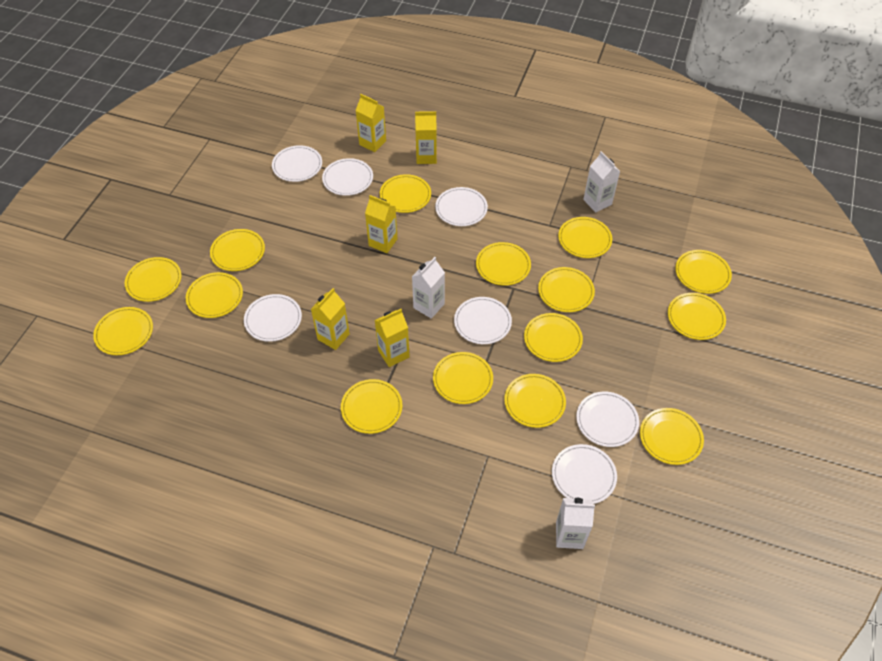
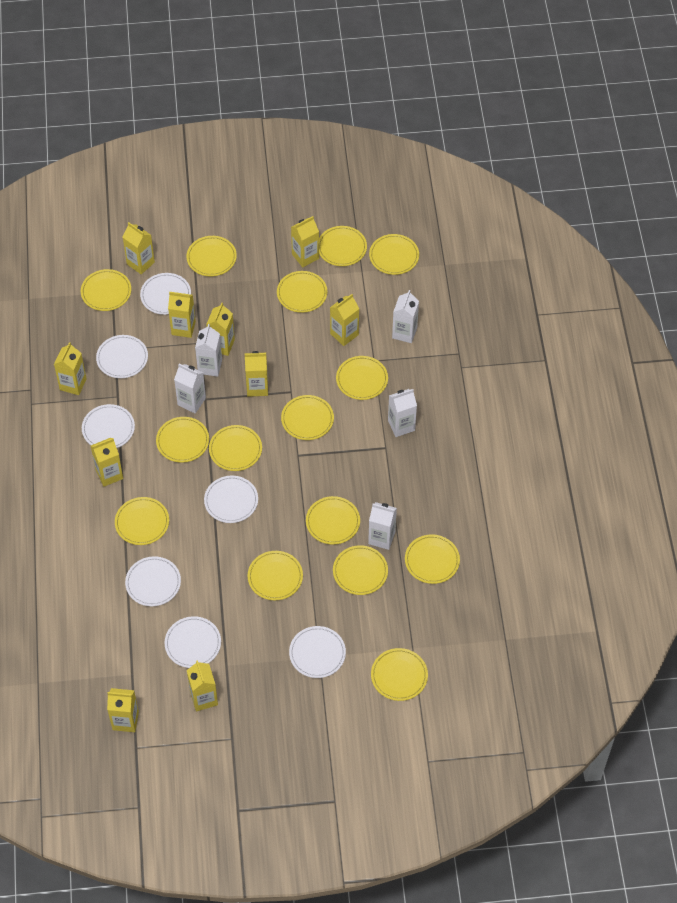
white carton: 3 -> 5
yellow carton: 5 -> 10

